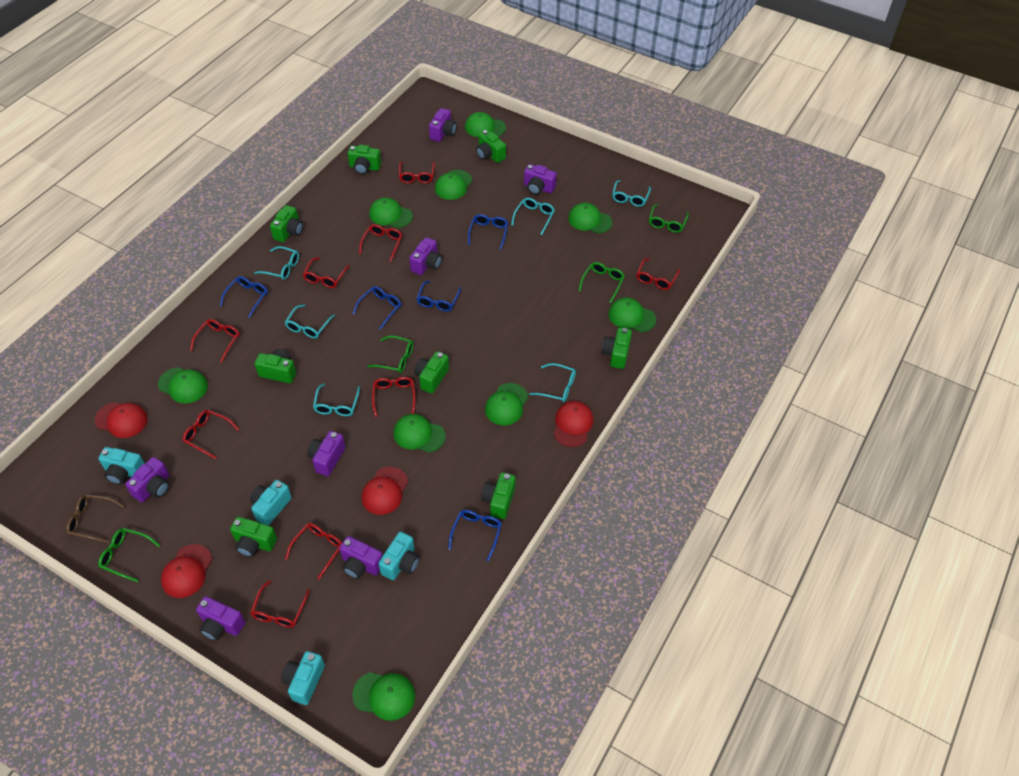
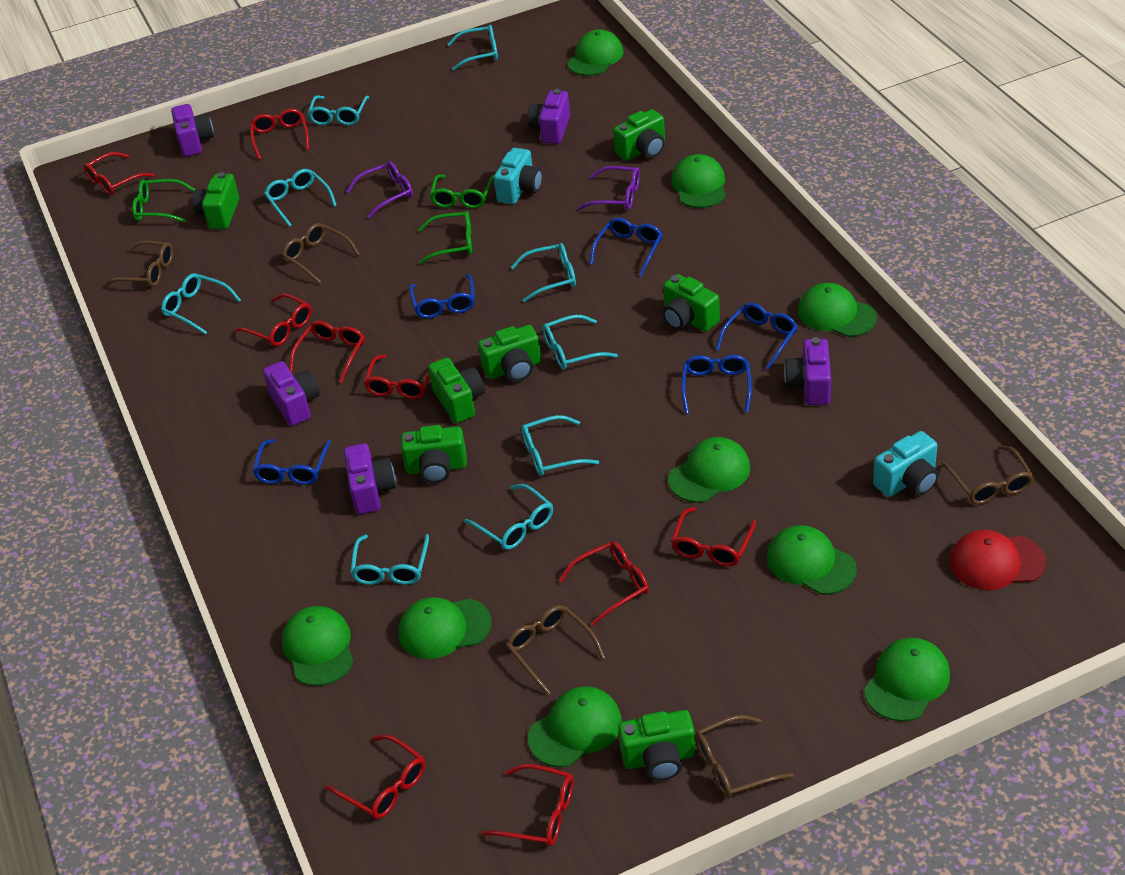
brown glasses: 1 -> 5
green camera: 8 -> 7
green glasses: 4 -> 3
purple camera: 7 -> 5
purple glasses: 0 -> 2
red cap: 4 -> 1
turquoise camera: 4 -> 2
turquoise glasses: 6 -> 9

